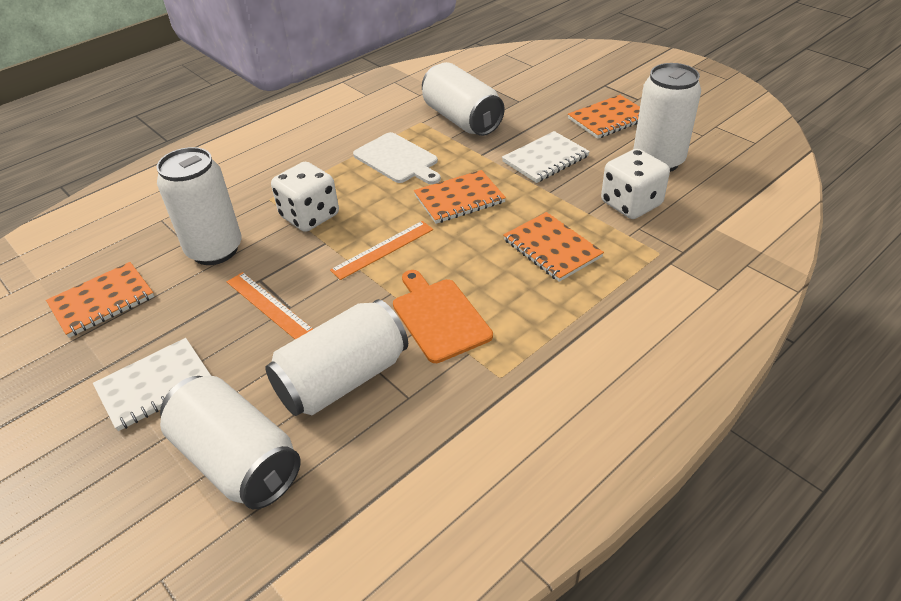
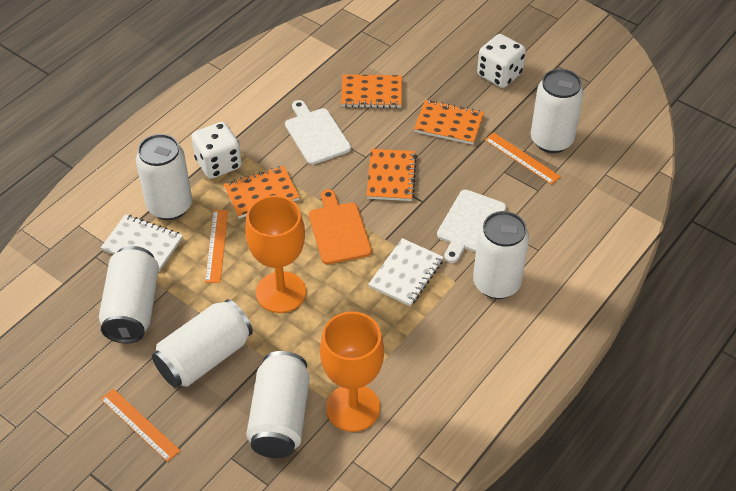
orange goblet: 0 -> 2
orange ruler: 2 -> 3
white can: 5 -> 6
white cutting board: 1 -> 2

